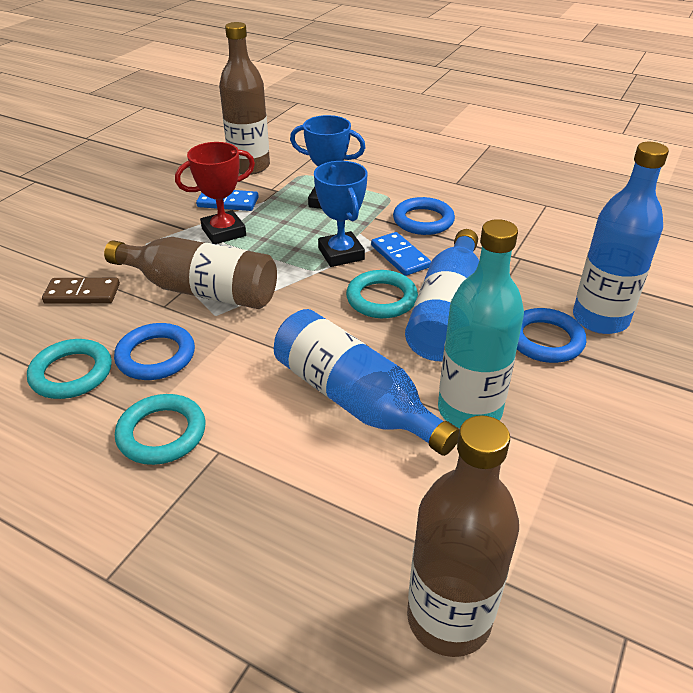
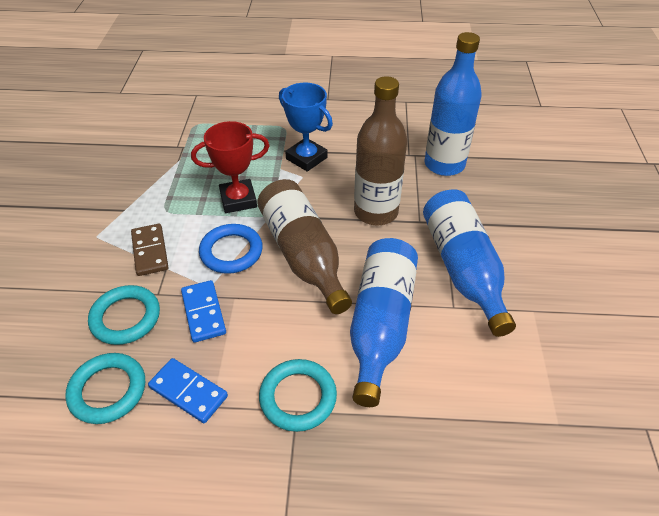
blue ring: 3 -> 1
blue trophy: 2 -> 1
brown bottle: 3 -> 2
turquoise bottle: 1 -> 0

